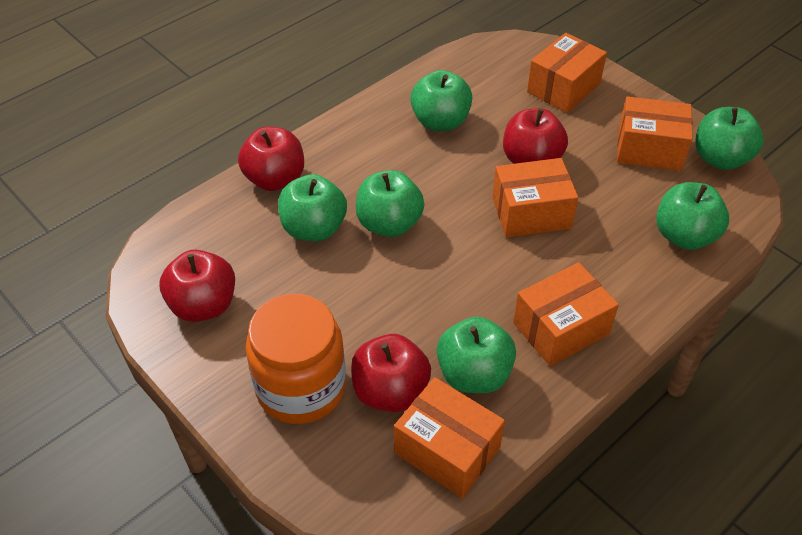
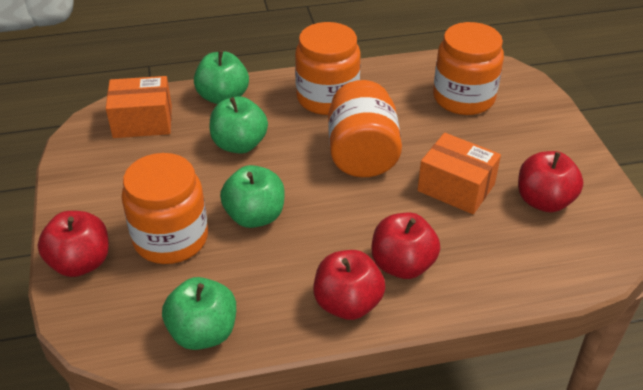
green apple: 6 -> 4
orange box: 5 -> 2
orange jar: 1 -> 4

